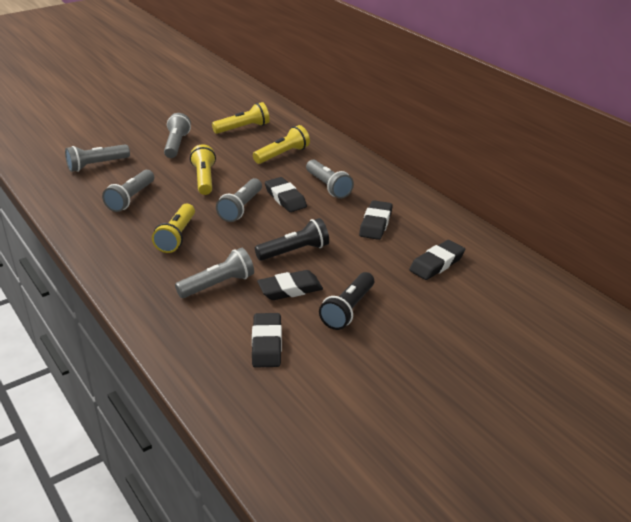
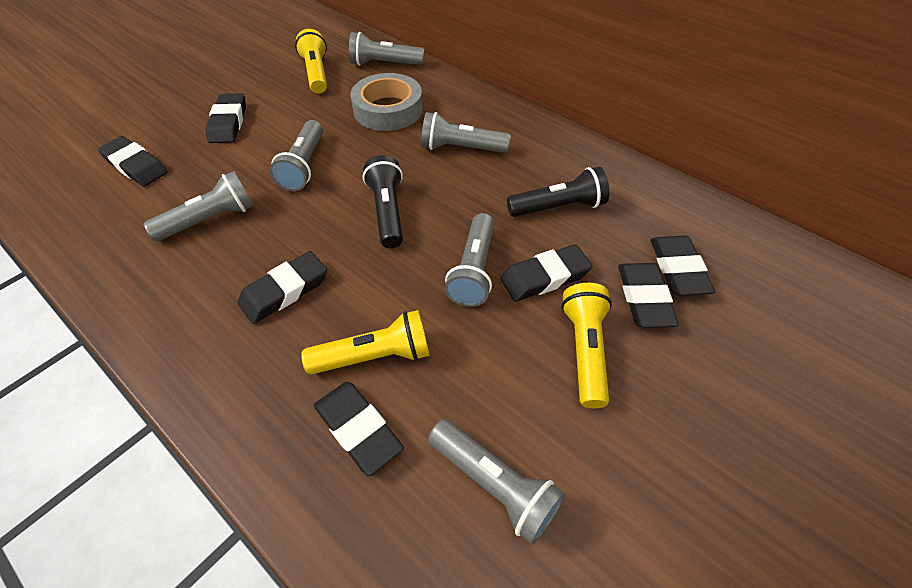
black eraser: 5 -> 7
grey tape: 0 -> 1
yellow flashlight: 4 -> 3

